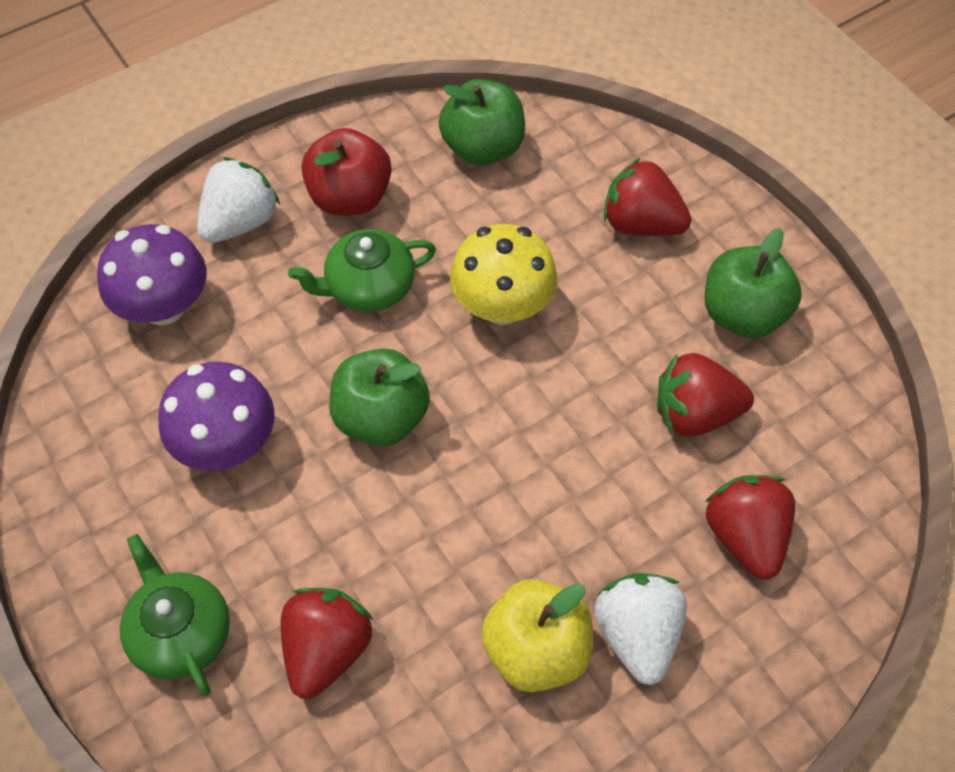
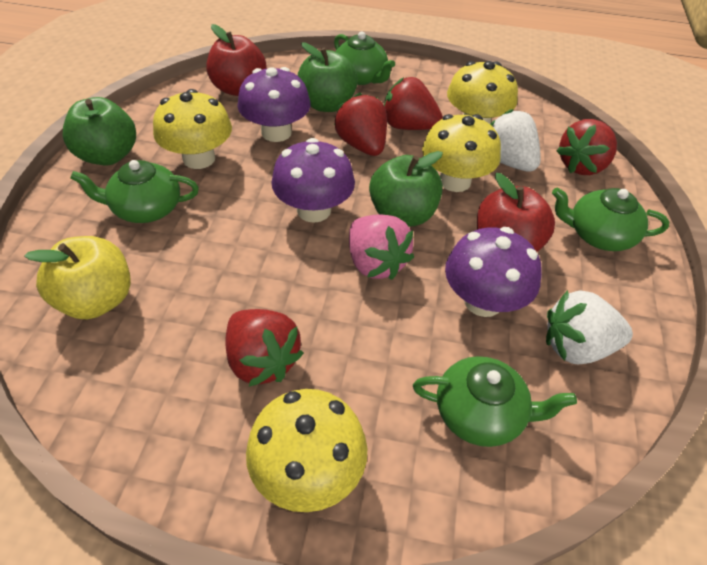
green teapot: 2 -> 4
pink strawberry: 0 -> 1
purple mushroom: 2 -> 3
red apple: 1 -> 2
yellow mushroom: 1 -> 4

